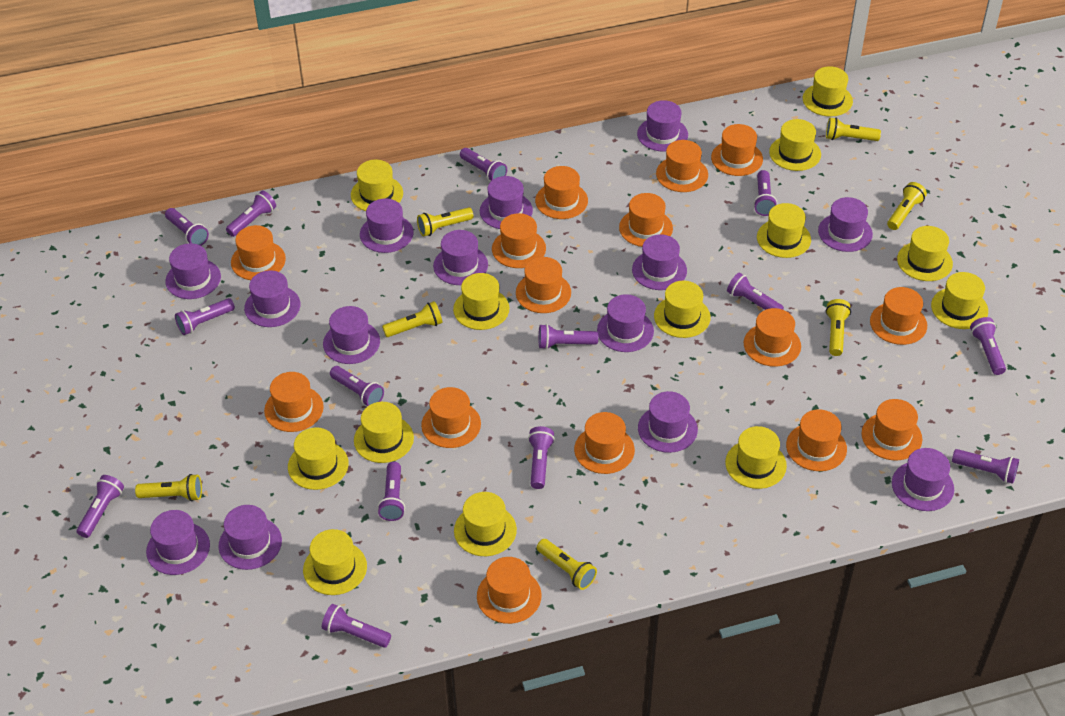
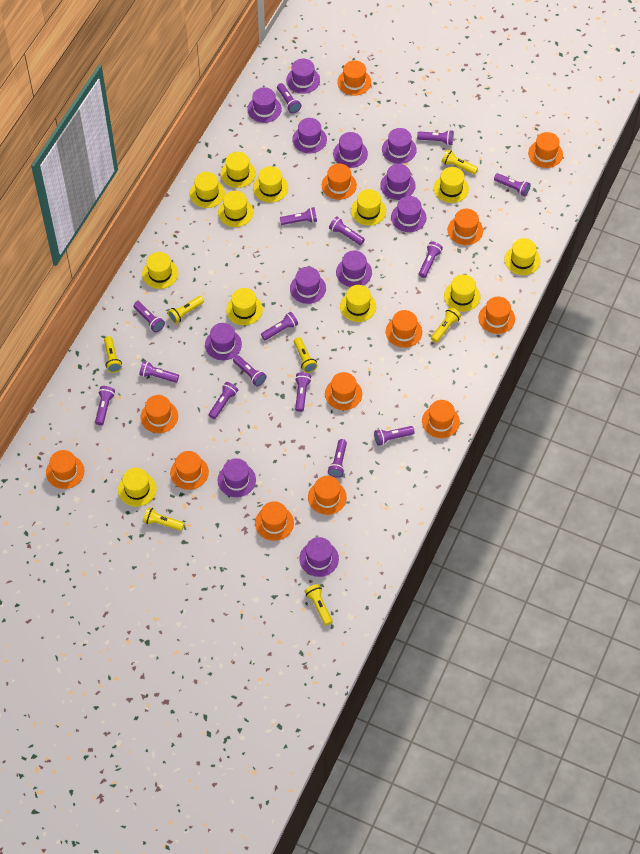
orange hat: 15 -> 13
purple flashlight: 14 -> 15
purple hat: 14 -> 12
yellow hat: 13 -> 12

